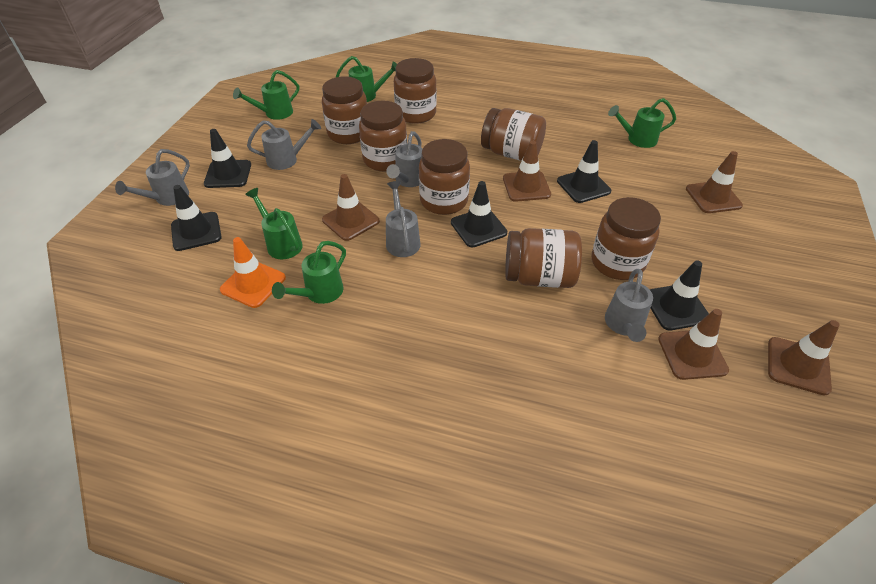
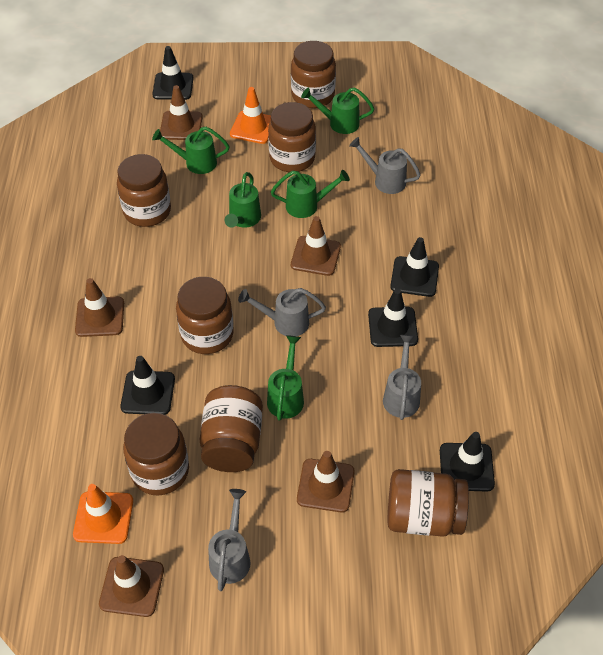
grey watering can: 5 -> 4
orange traffic cone: 1 -> 2

